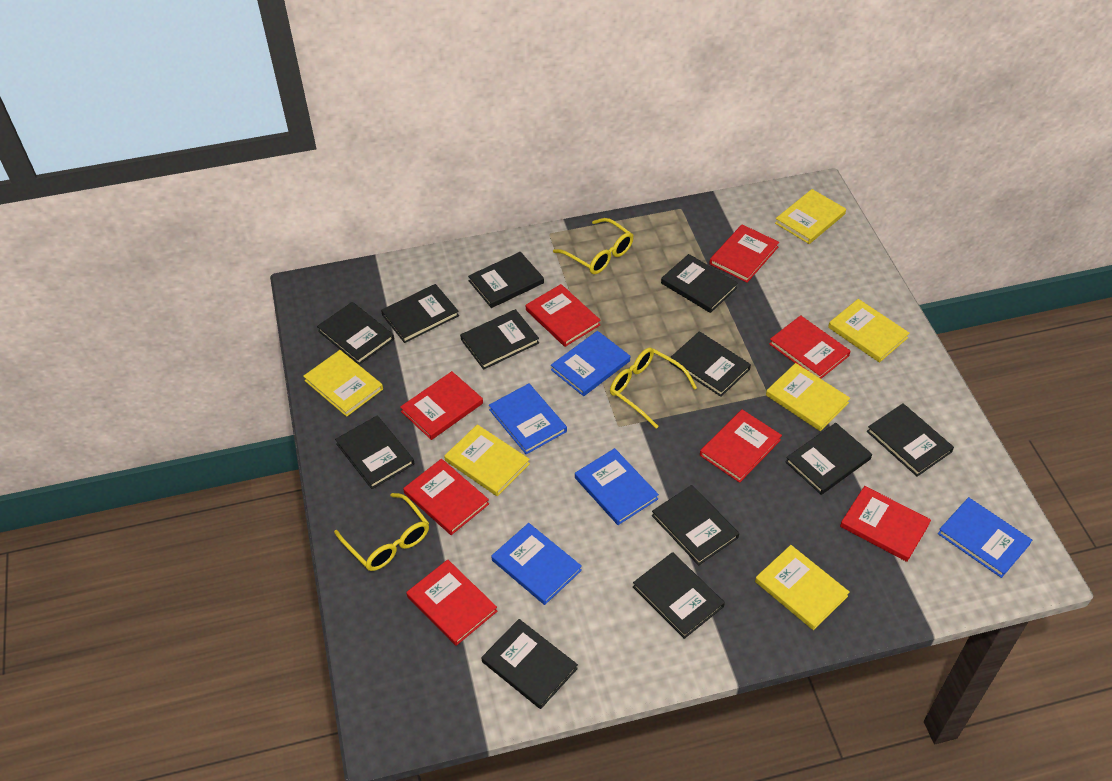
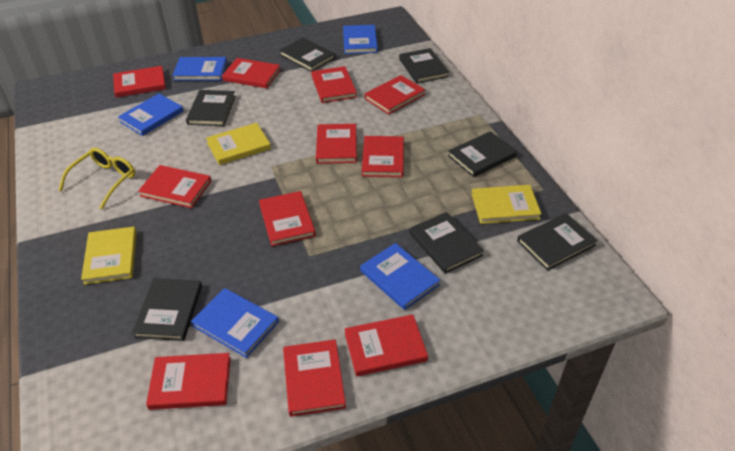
black book: 12 -> 7
red book: 8 -> 11
yellow book: 6 -> 3
yellow glasses: 3 -> 1

